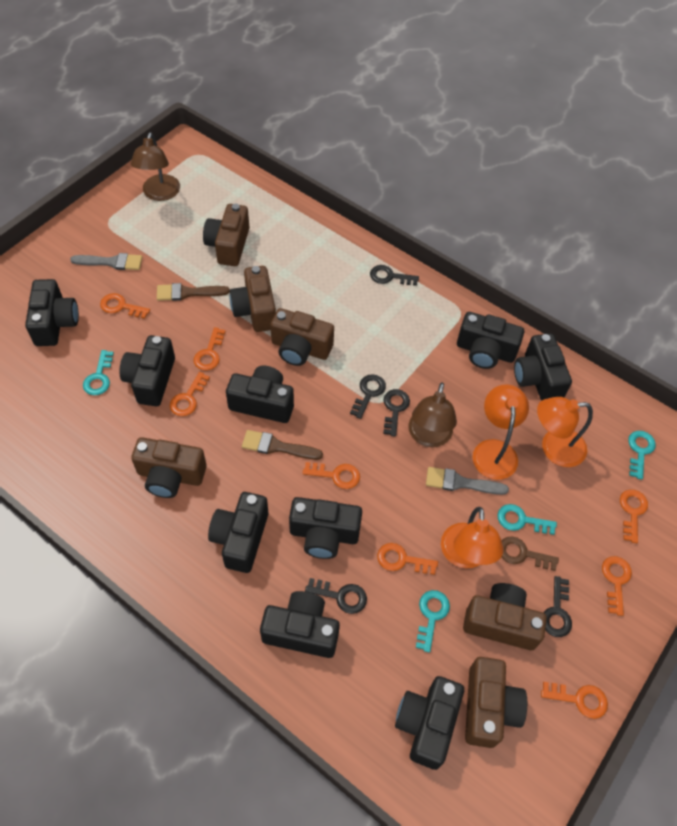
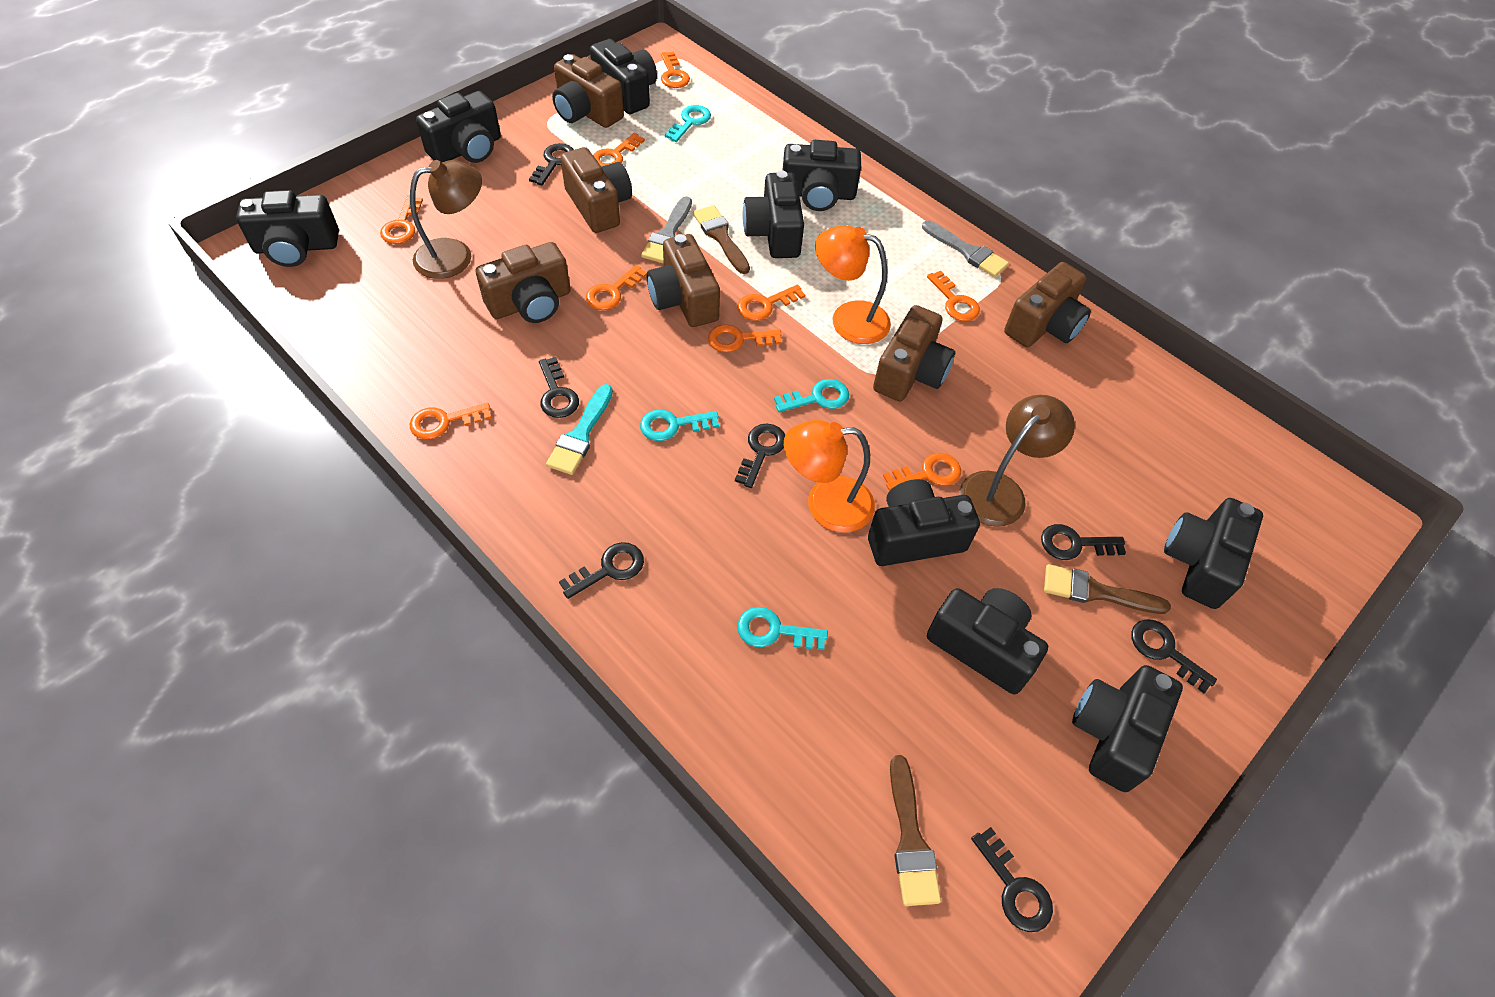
black key: 5 -> 7
brown brush: 2 -> 3
brown key: 1 -> 0
orange key: 8 -> 9
orange lamp: 3 -> 2
turquoise brush: 0 -> 1

